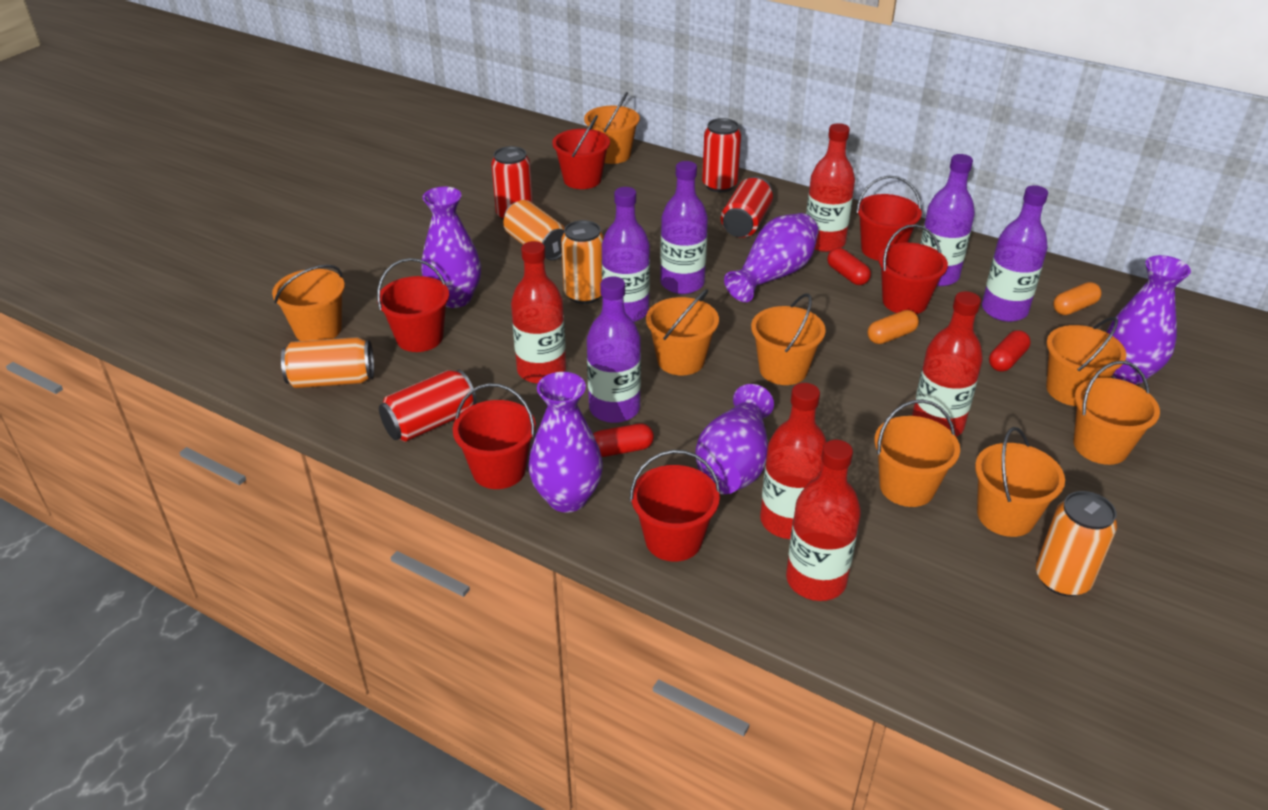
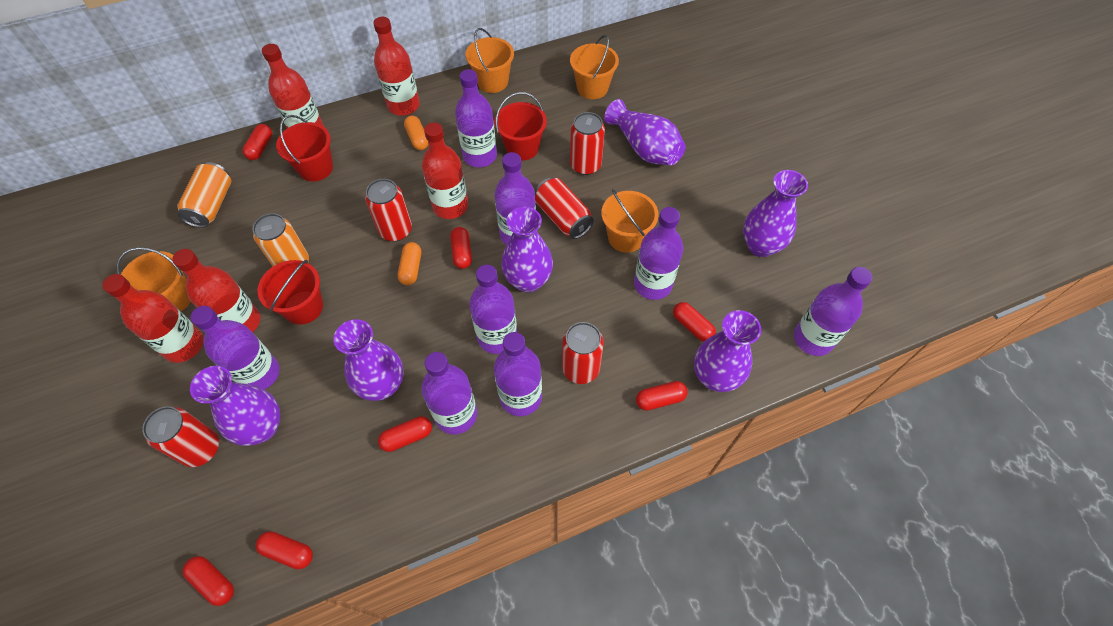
orange bucket: 8 -> 4
orange can: 4 -> 2
purple bottle: 5 -> 8
purple vase: 5 -> 6
red bucket: 6 -> 3
red can: 4 -> 5
red capsule: 3 -> 7

